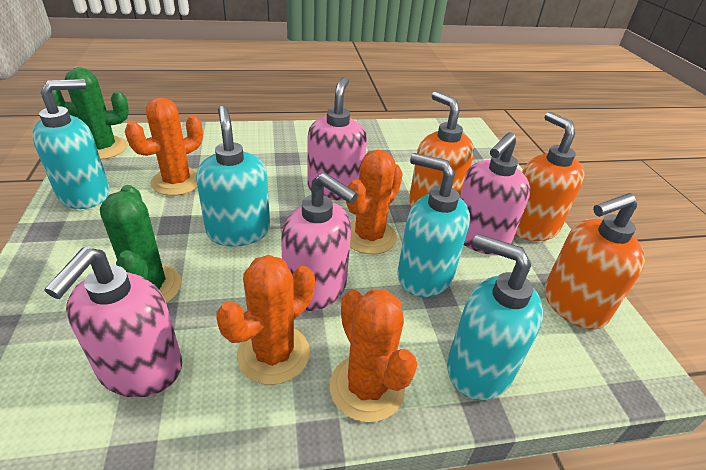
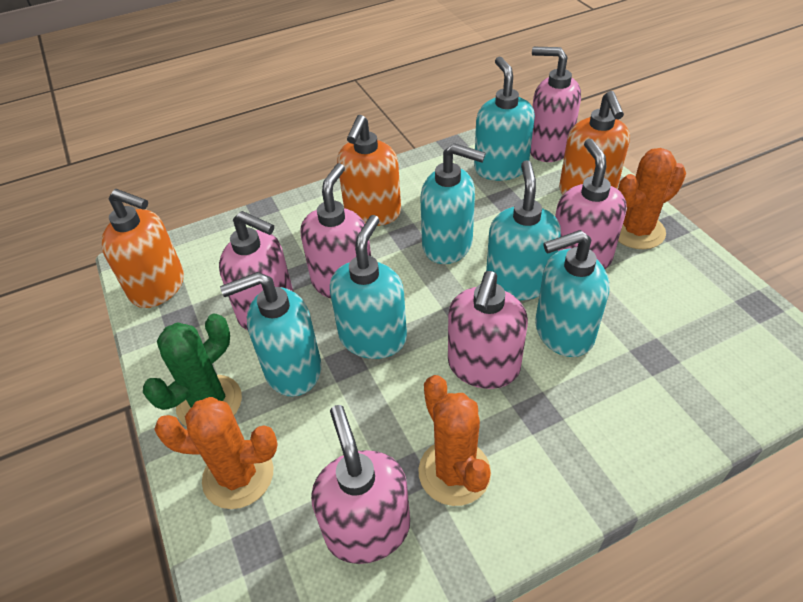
green cactus: 2 -> 1
orange cactus: 4 -> 3
pink soap dispenser: 4 -> 6
turquoise soap dispenser: 4 -> 6

